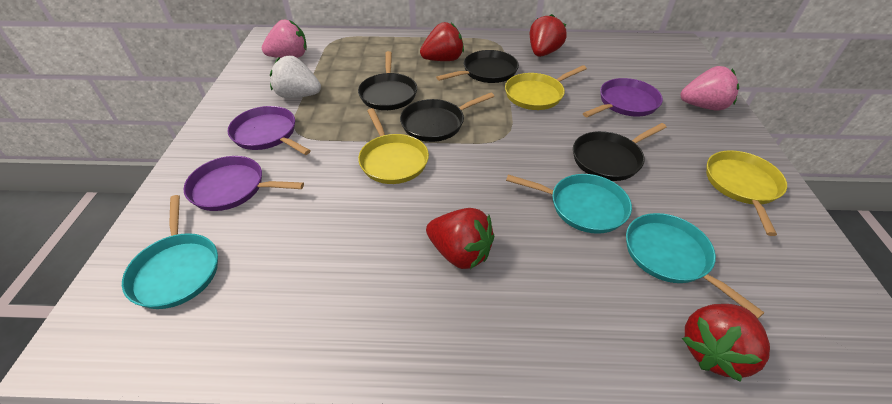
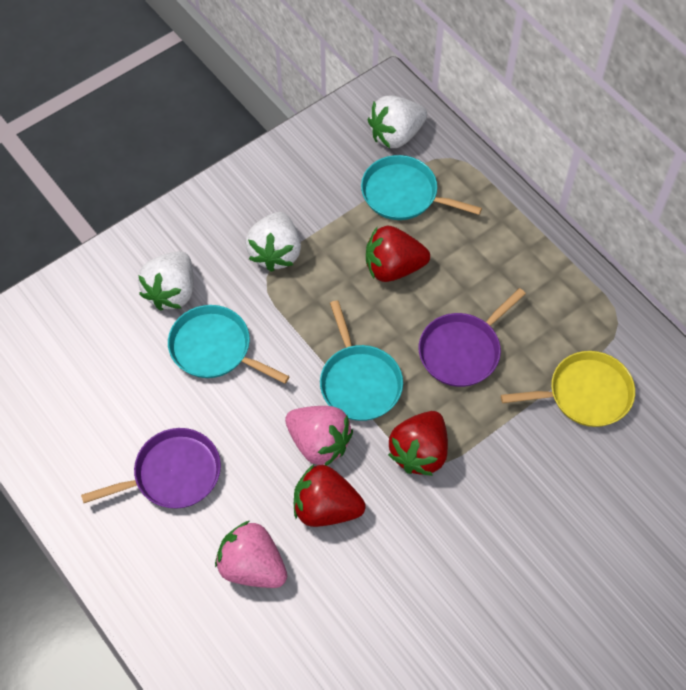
black pan: 4 -> 0
purple pan: 3 -> 2
red strawberry: 4 -> 3
white strawberry: 1 -> 3
yellow pan: 3 -> 1

